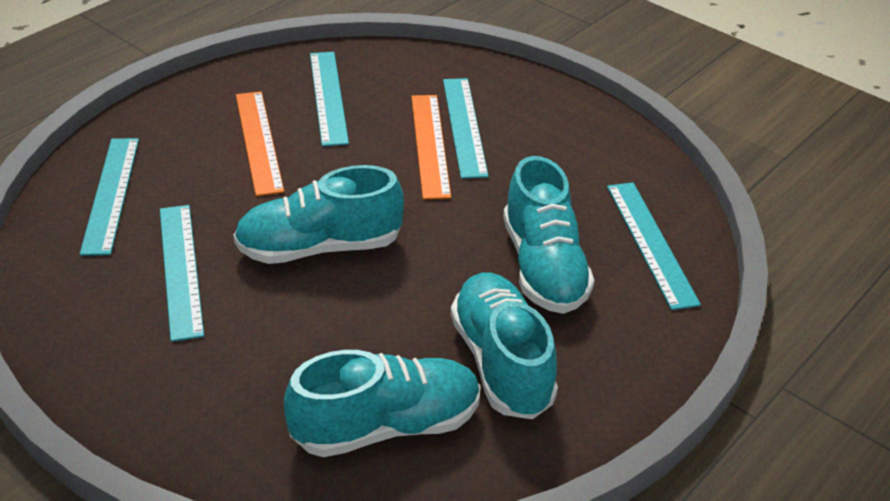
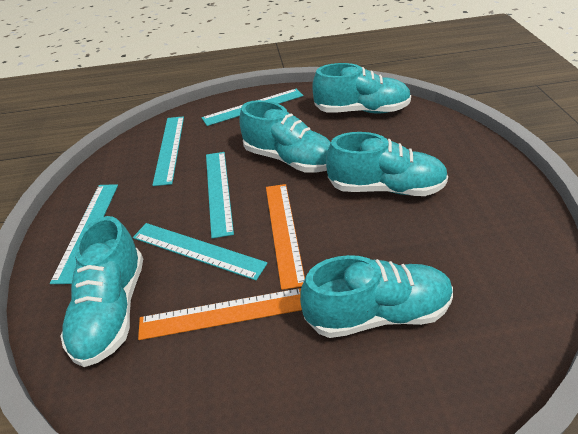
turquoise shoe: 4 -> 5

